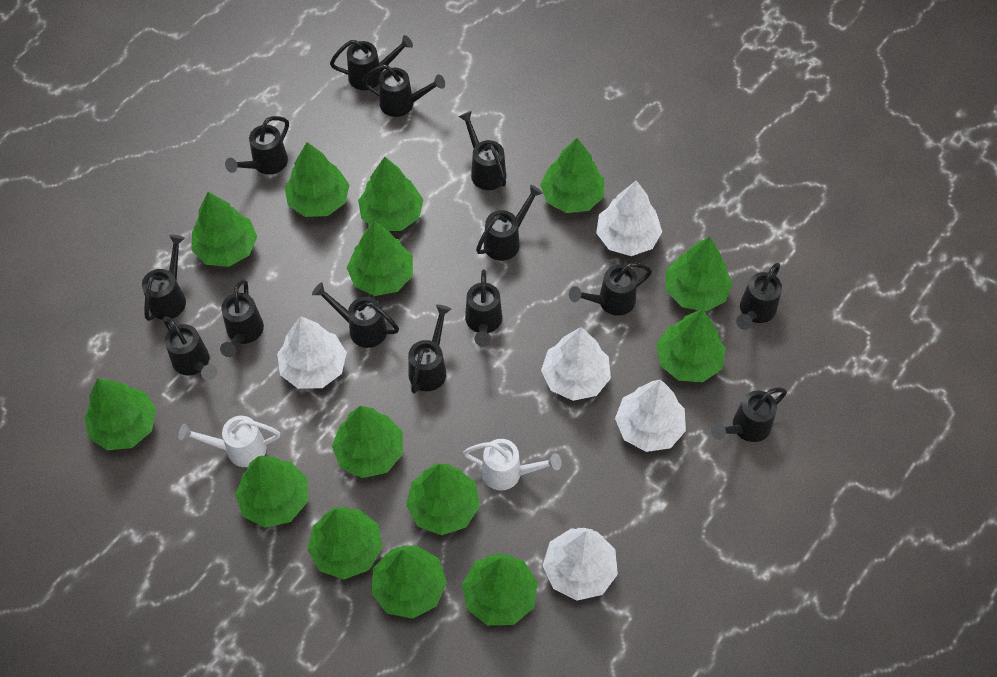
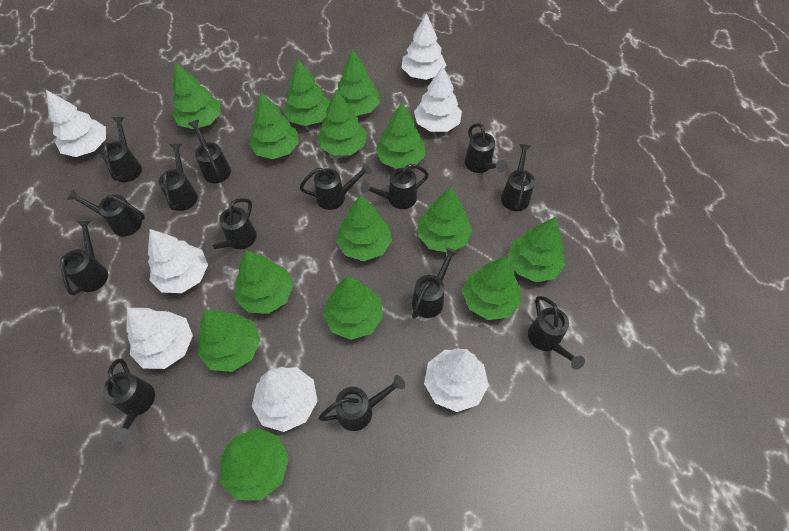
white tree: 5 -> 7
white watering can: 2 -> 0

